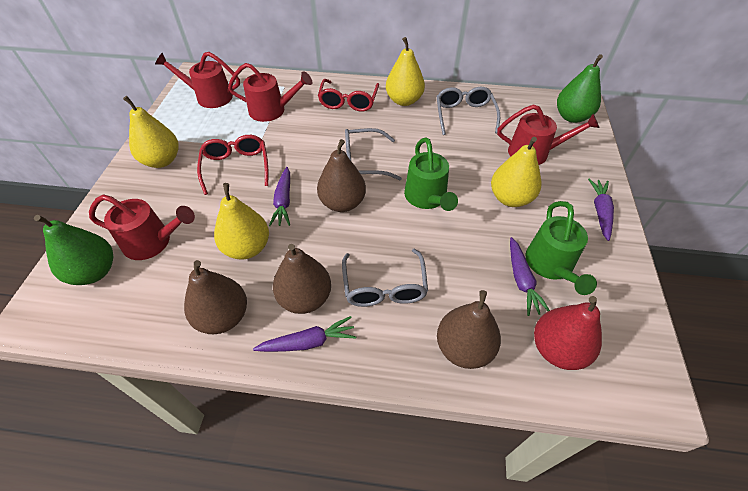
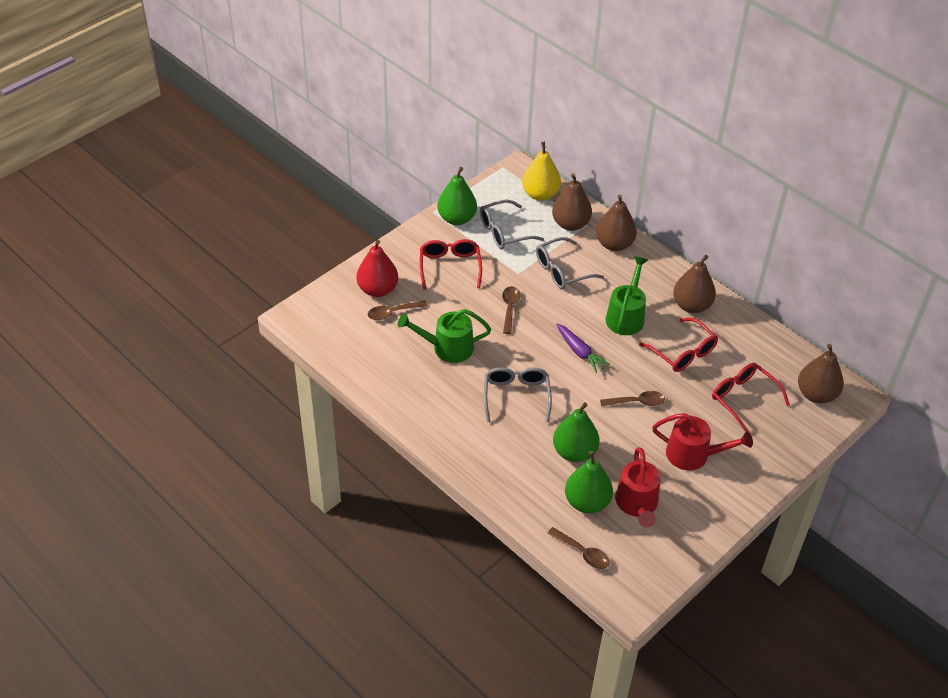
brown spoon: 0 -> 4
green pear: 2 -> 3
purple carrot: 4 -> 1
red glasses: 2 -> 3
red watering can: 4 -> 2
yellow pear: 4 -> 1

